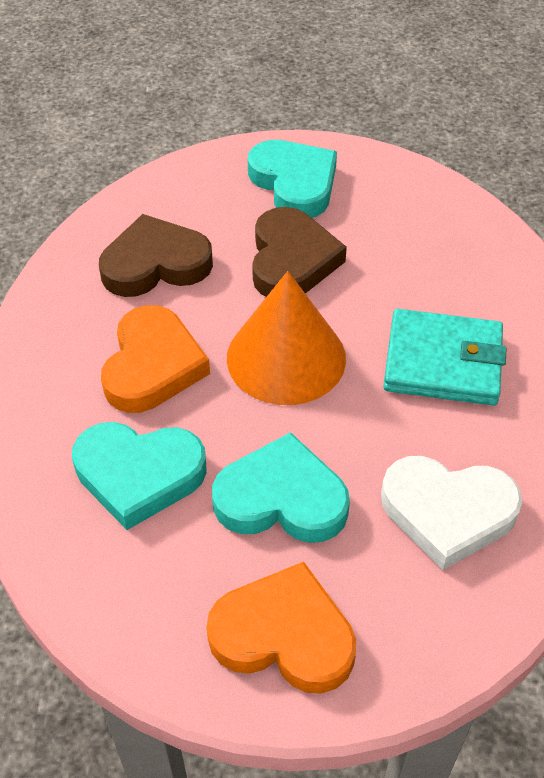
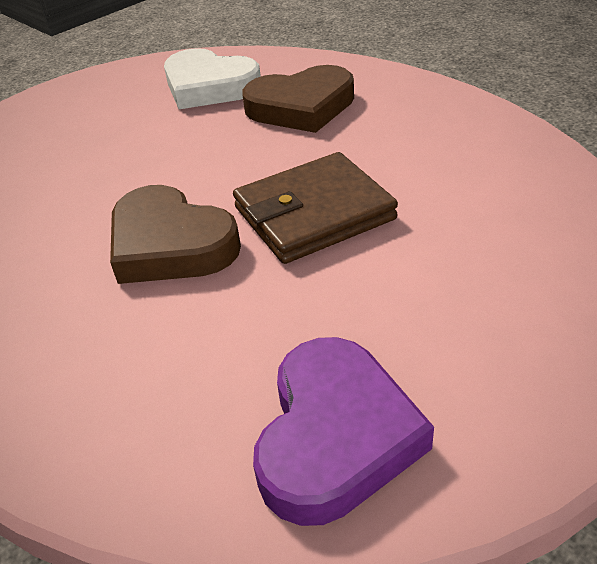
brown wallet: 0 -> 1
orange cone: 1 -> 0
orange heart: 2 -> 0
purple heart: 0 -> 1
turquoise heart: 3 -> 0
turquoise wallet: 1 -> 0

